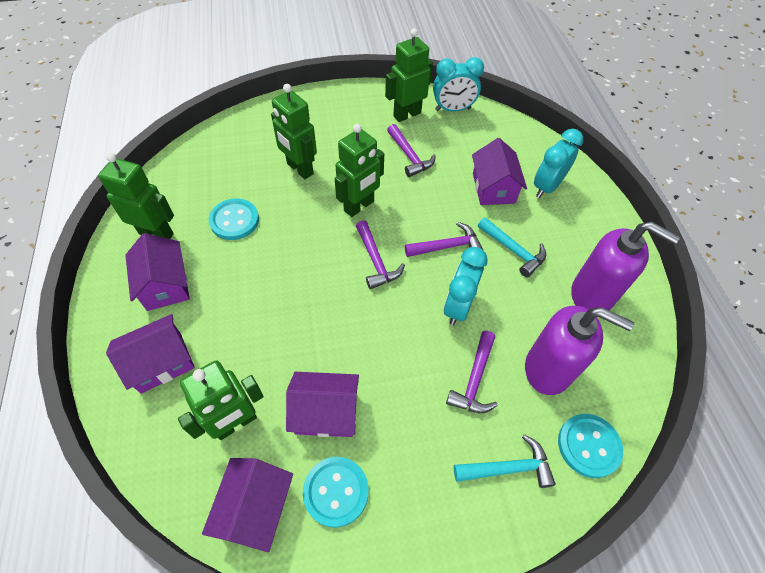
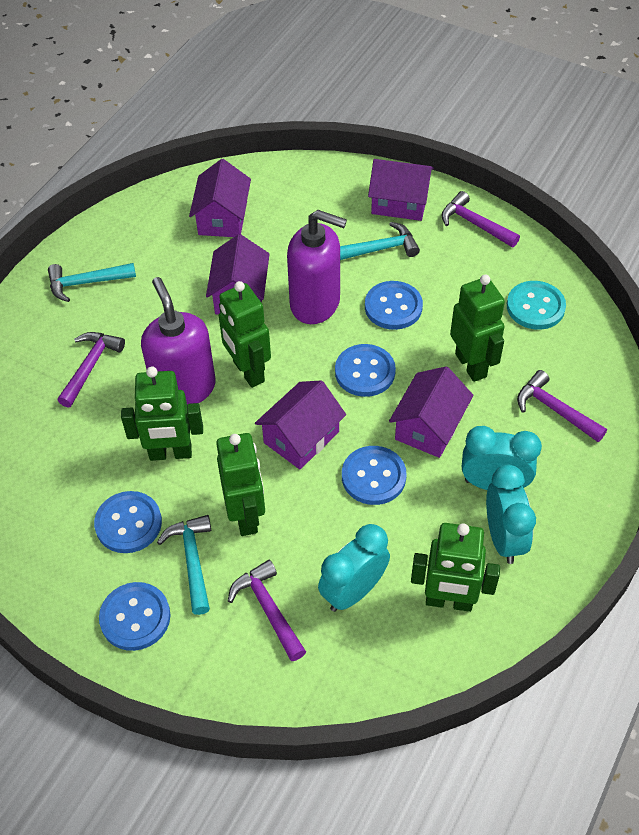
blue button: 0 -> 5
turquoise button: 3 -> 1
turquoise hammer: 2 -> 3

